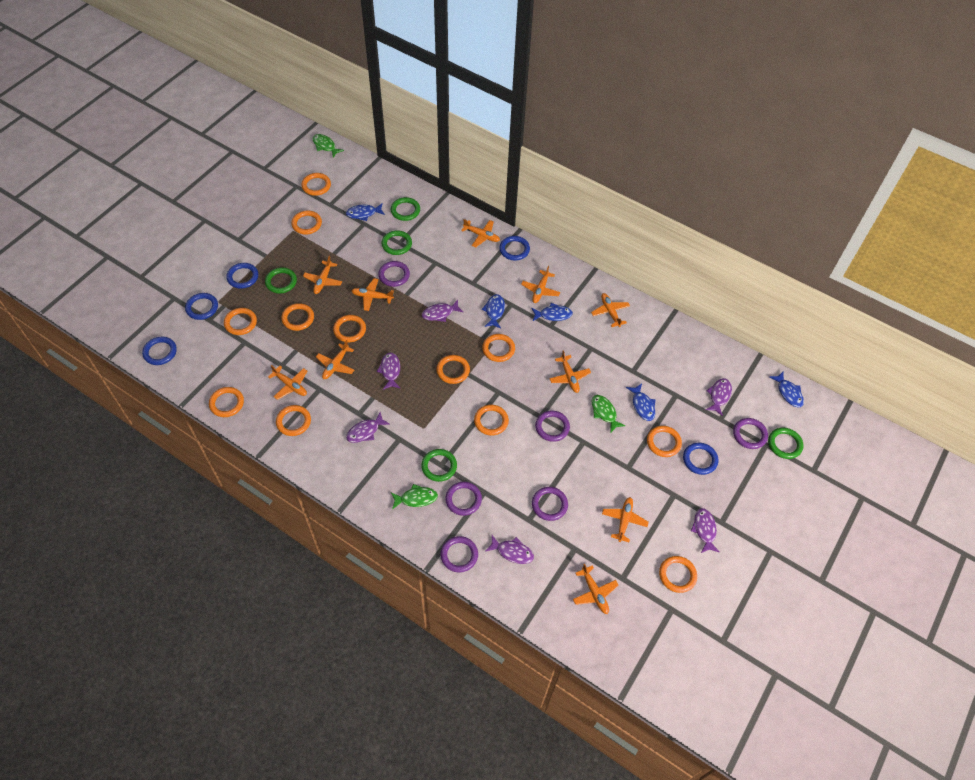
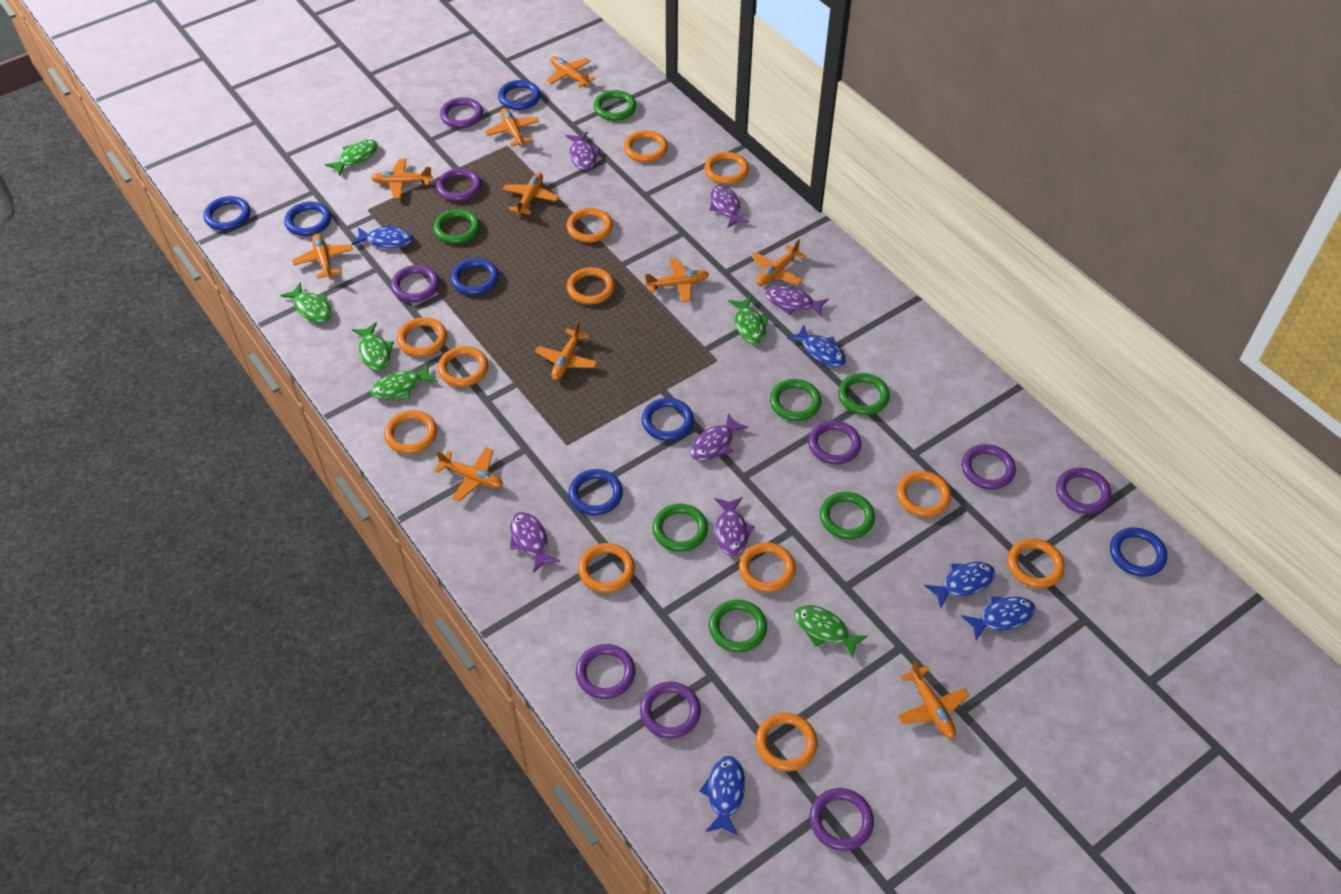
blue ring: 5 -> 7
green fish: 3 -> 6
green ring: 5 -> 7
purple ring: 6 -> 9

